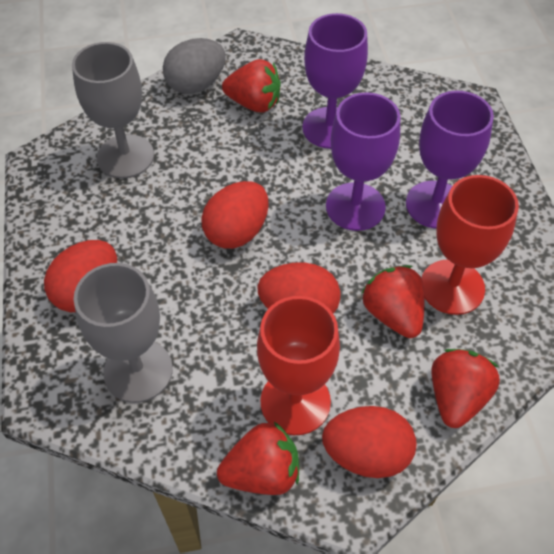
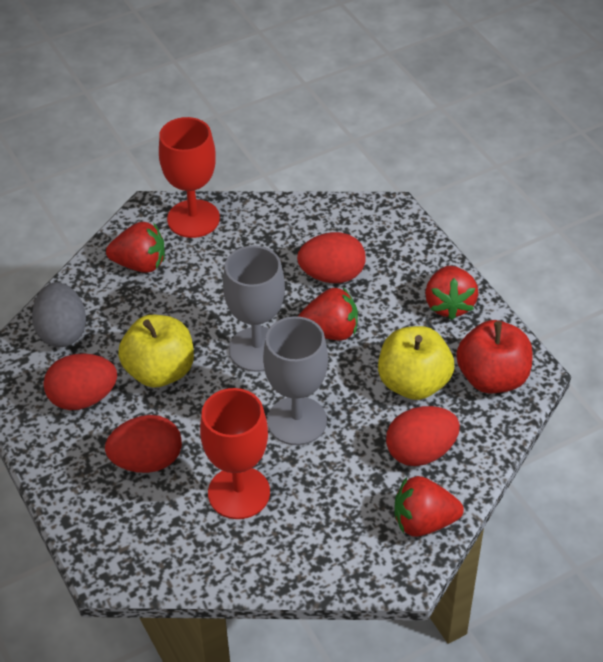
purple goblet: 3 -> 0
red apple: 0 -> 1
yellow apple: 0 -> 2

